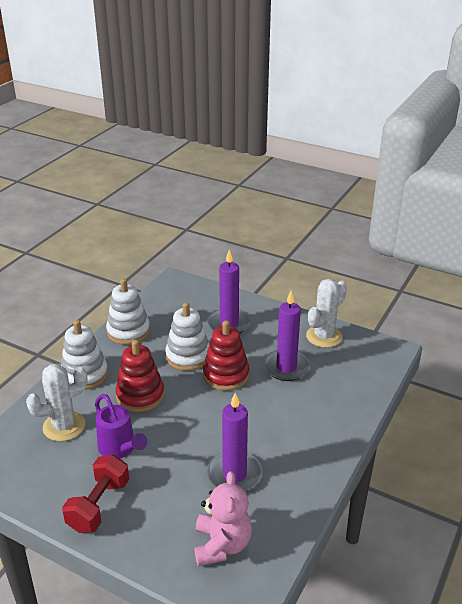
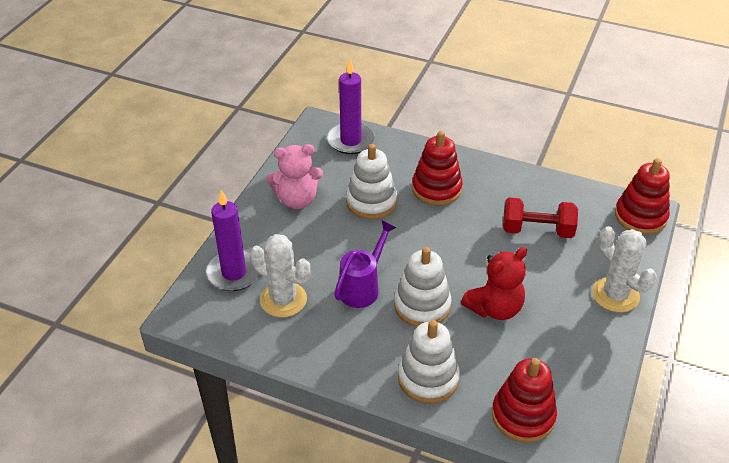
purple candle: 3 -> 2
red stacking toy: 2 -> 3
red teddy bear: 0 -> 1

